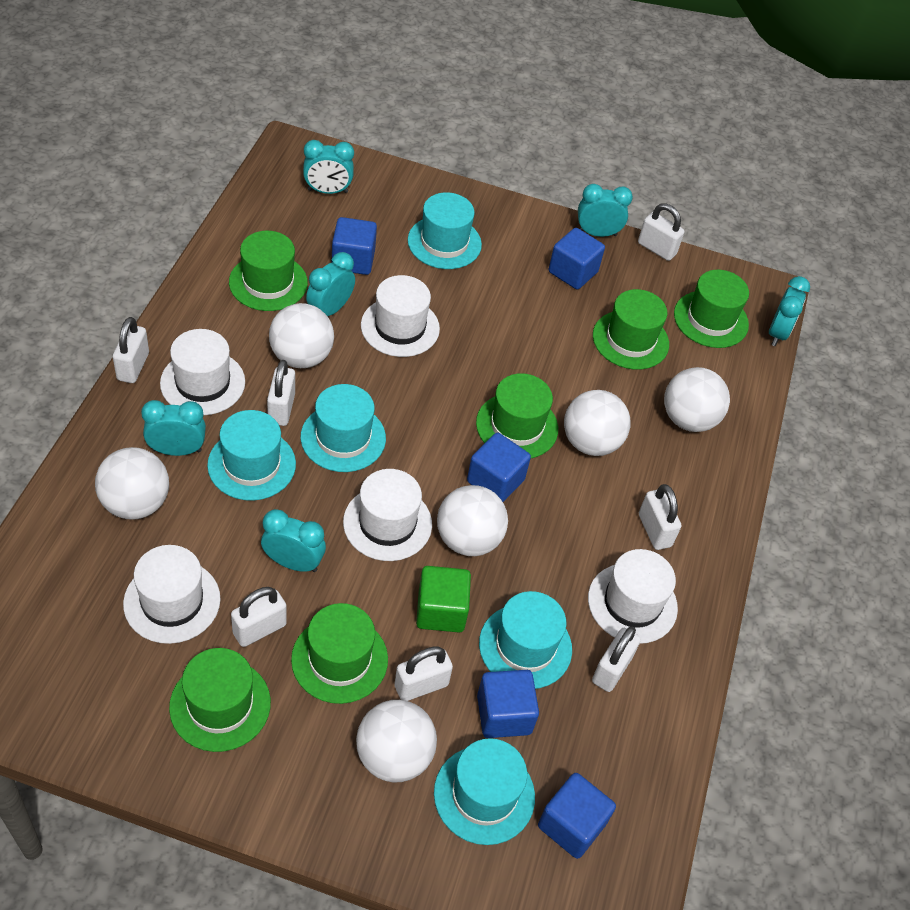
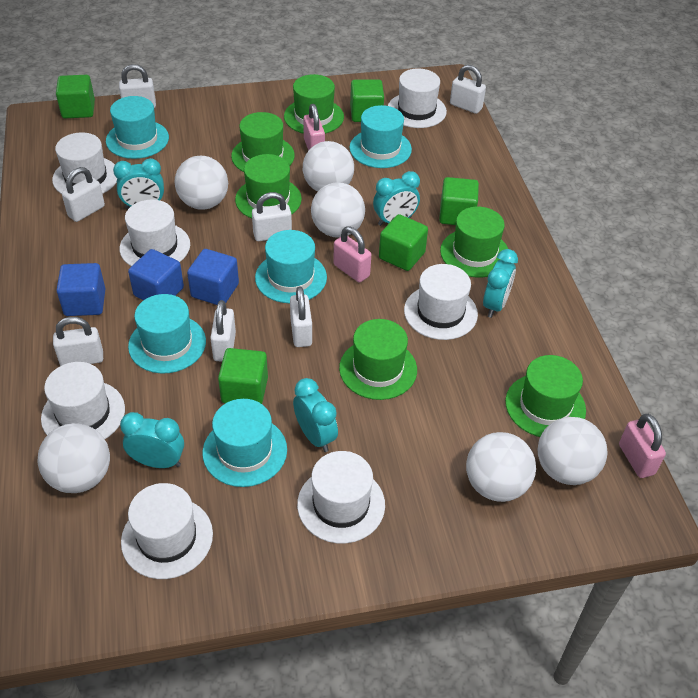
blue cube: 5 -> 3
green cube: 1 -> 5
pink padlock: 0 -> 3
turquoise clock: 6 -> 5
white hat: 5 -> 7

